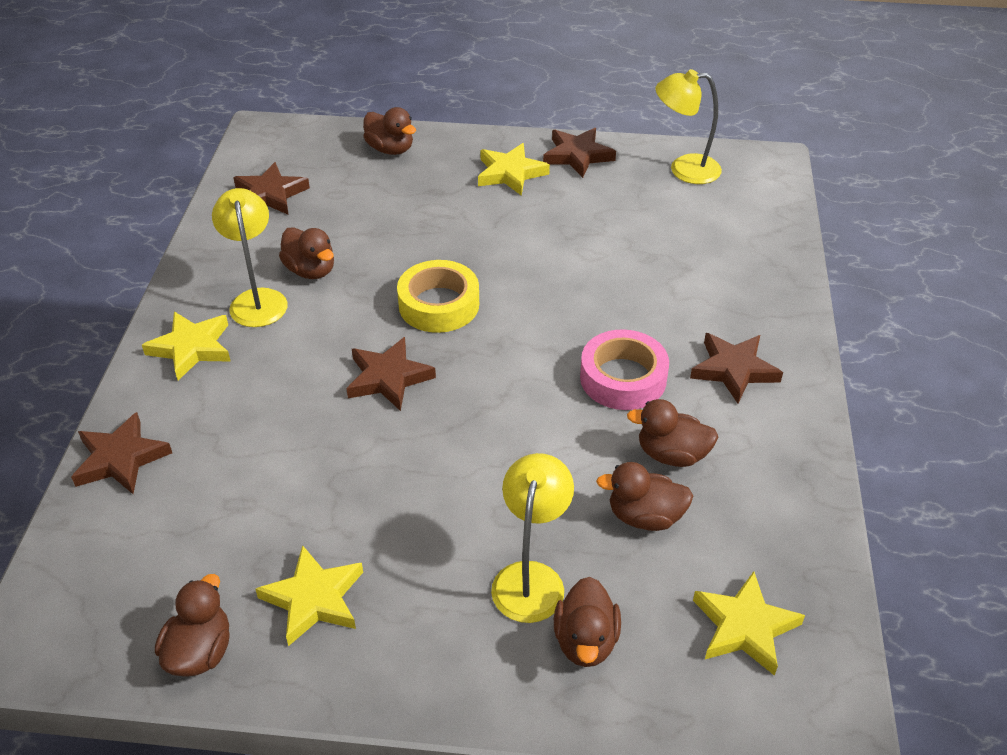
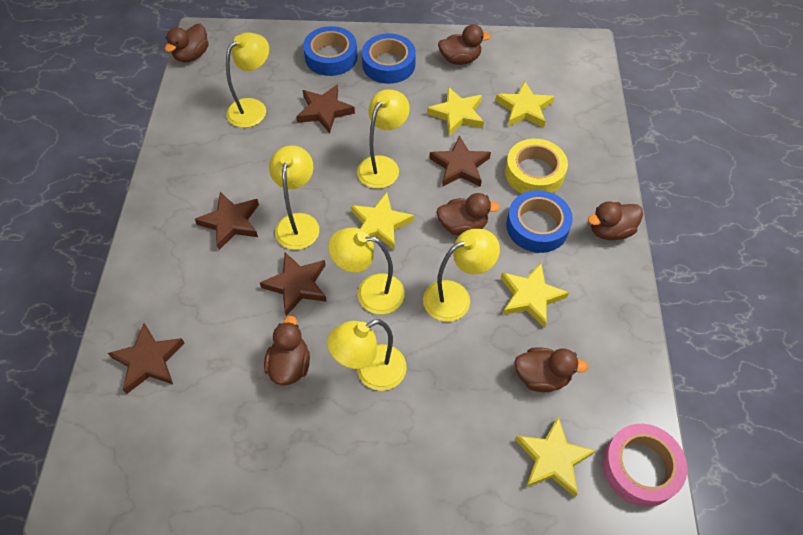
blue tape: 0 -> 3
yellow lamp: 3 -> 6
yellow star: 4 -> 5

